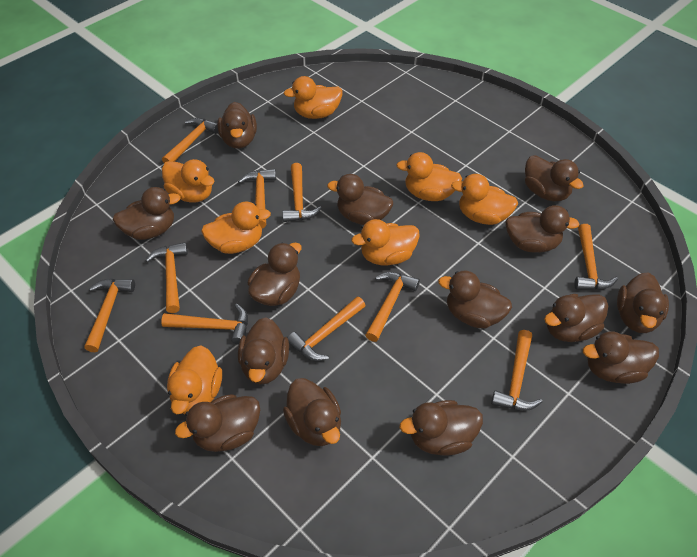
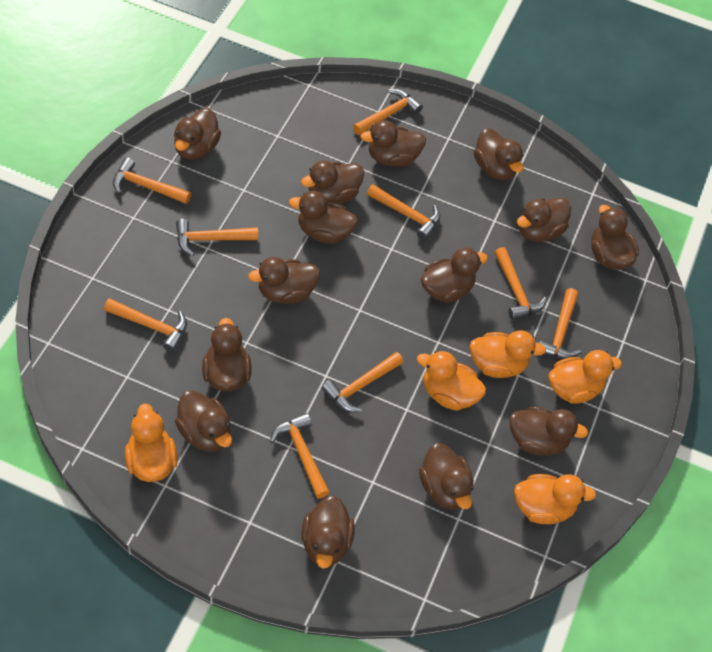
orange duck: 7 -> 5
orange hammer: 10 -> 9

